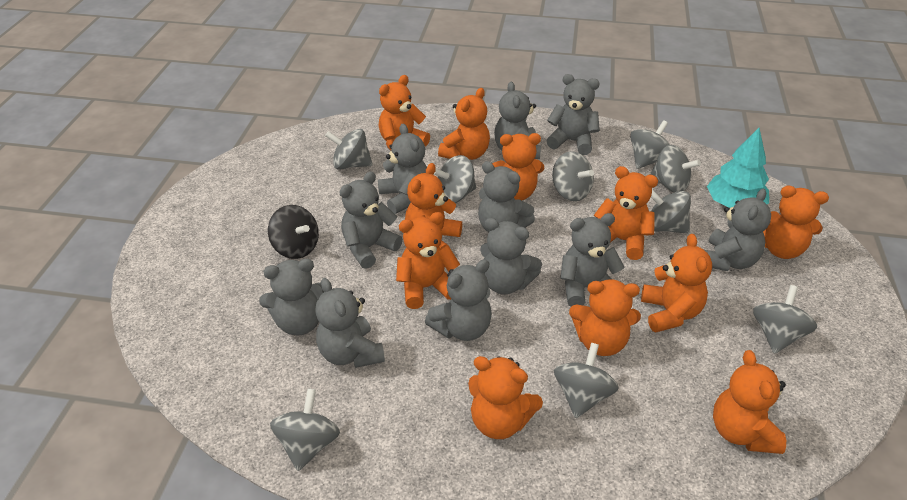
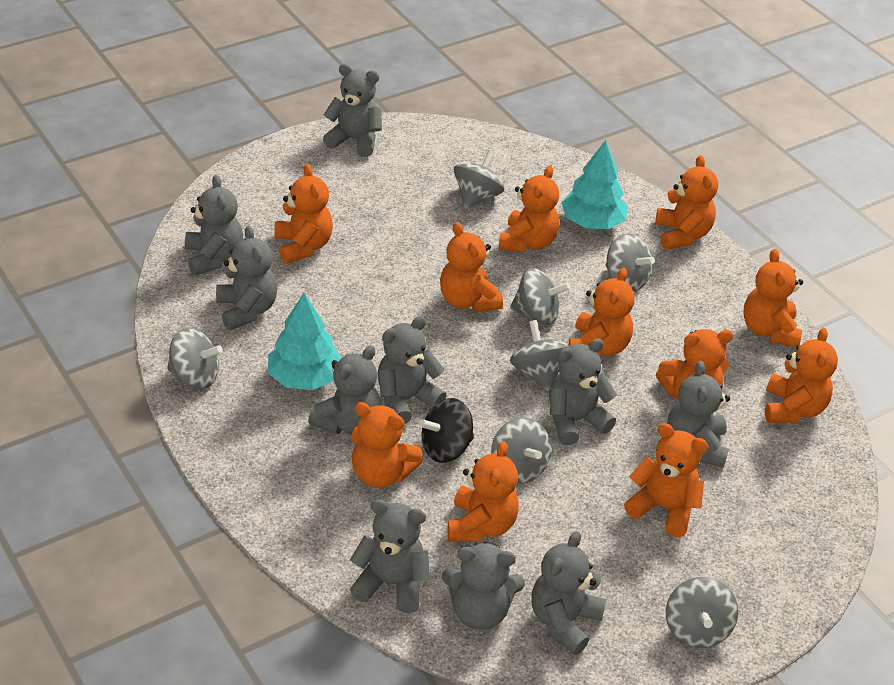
grey spinning top: 9 -> 7
grey teddy bear: 11 -> 10
turquoise tree: 1 -> 2

